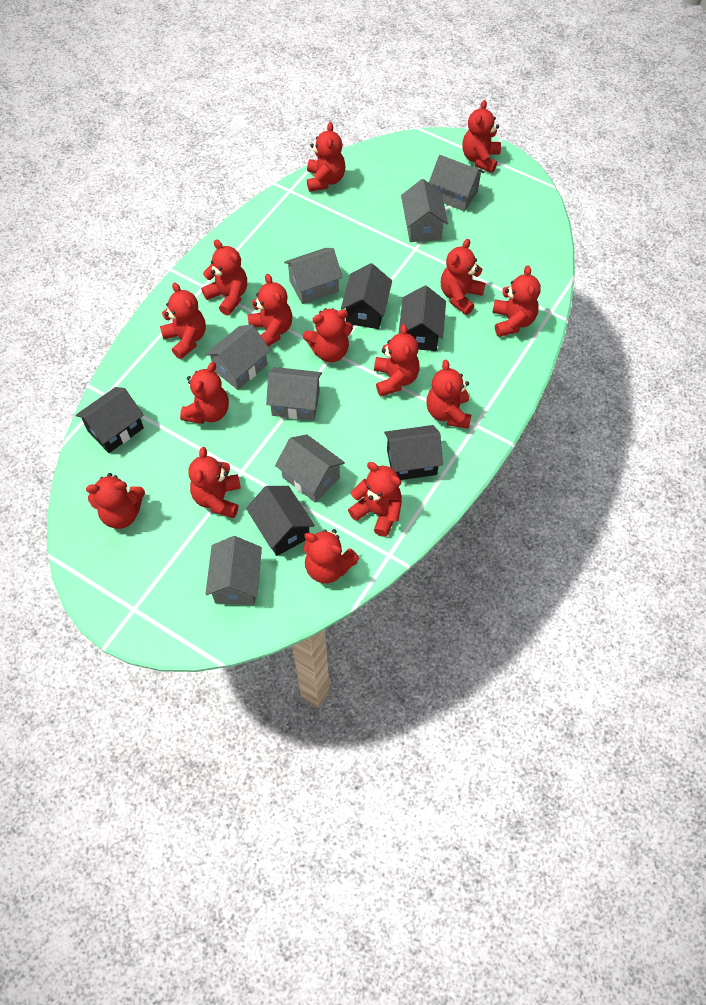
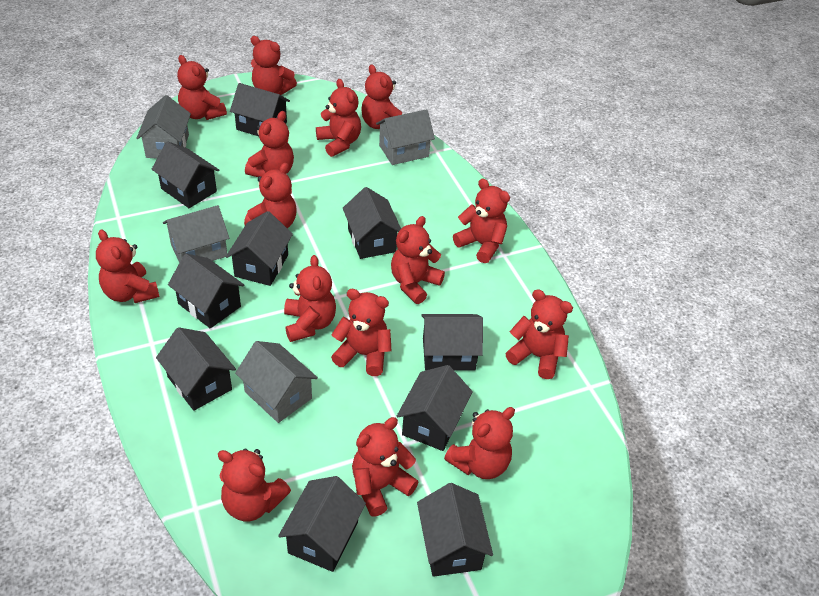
black house: 5 -> 10
grey house: 7 -> 4

